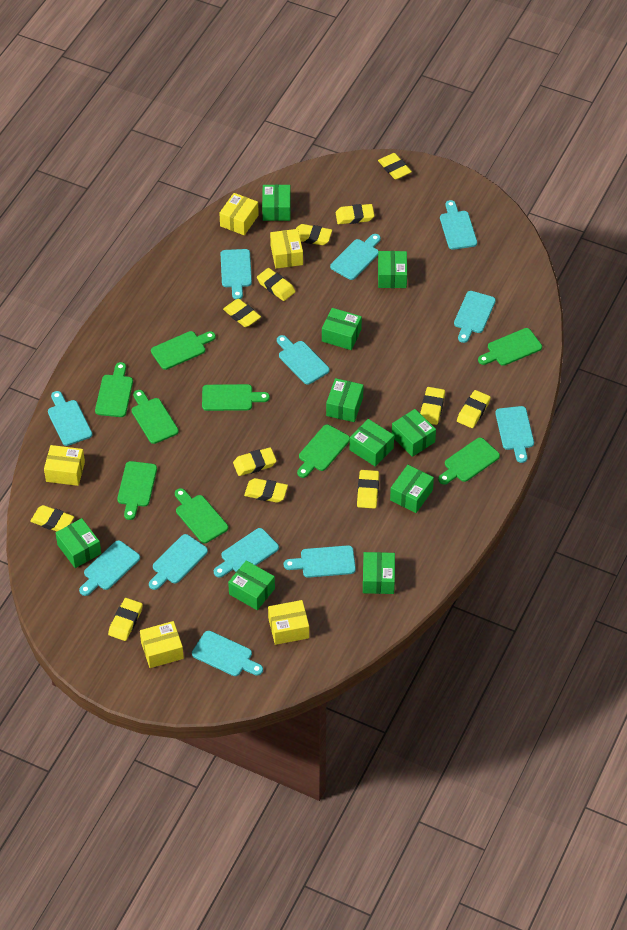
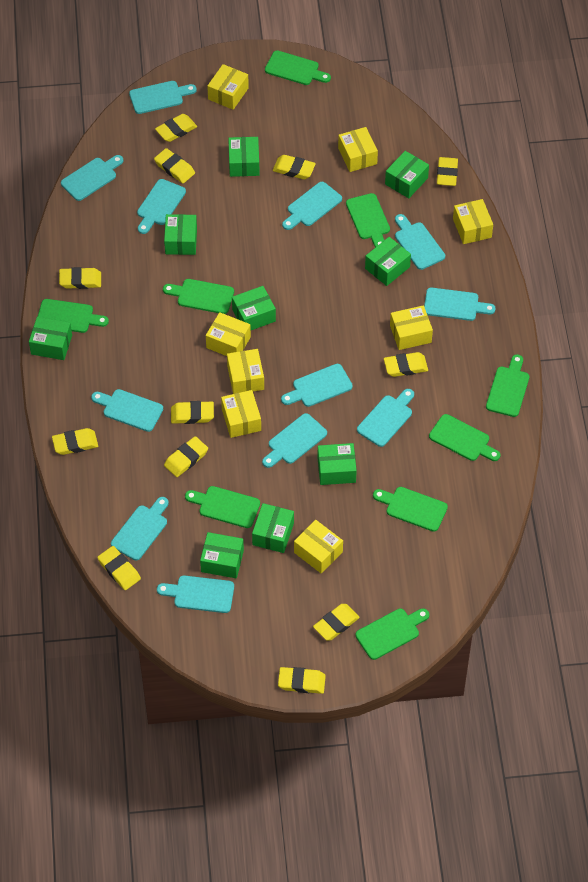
green box: 10 -> 9
yellow box: 5 -> 8

